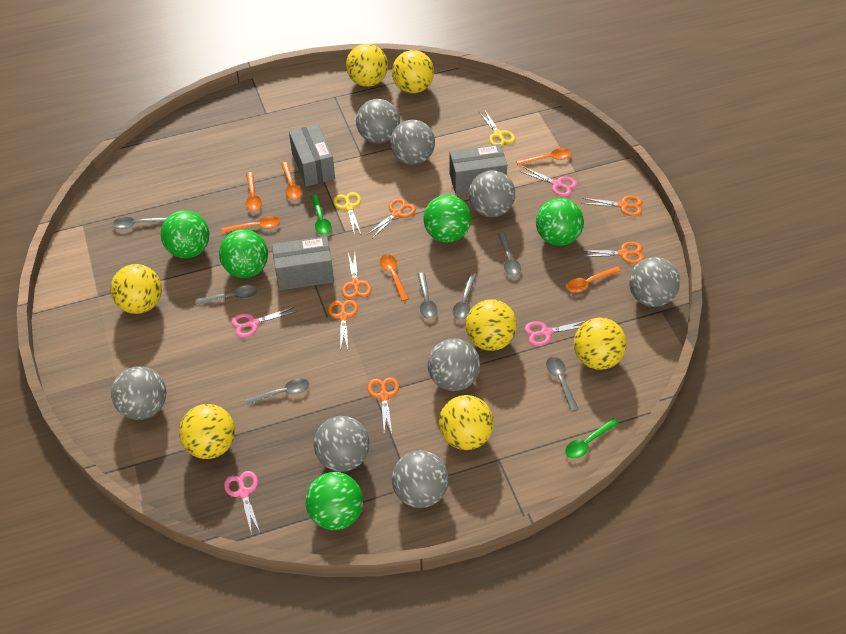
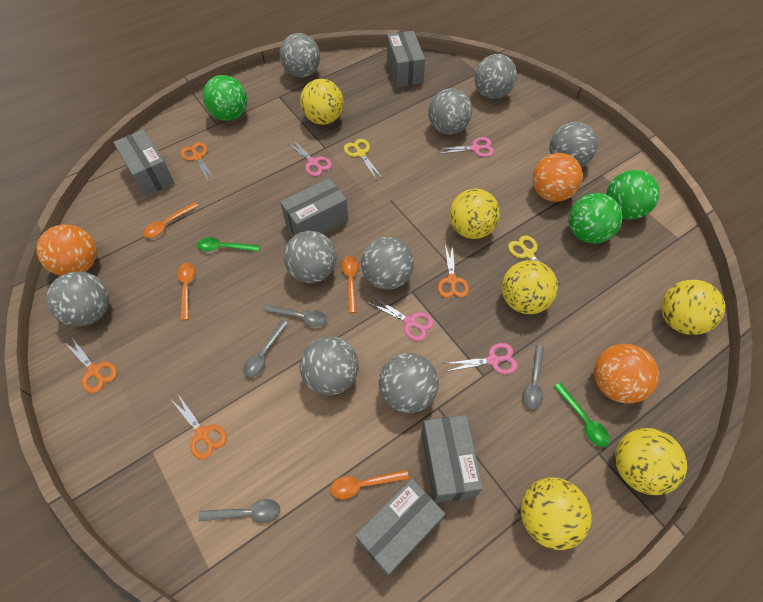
green ball: 5 -> 3
grey ball: 8 -> 9
grey box: 3 -> 5
grey spoon: 7 -> 4
orange ball: 0 -> 3
orange scissors: 6 -> 4
orange spoon: 6 -> 4
yellow ball: 7 -> 6

